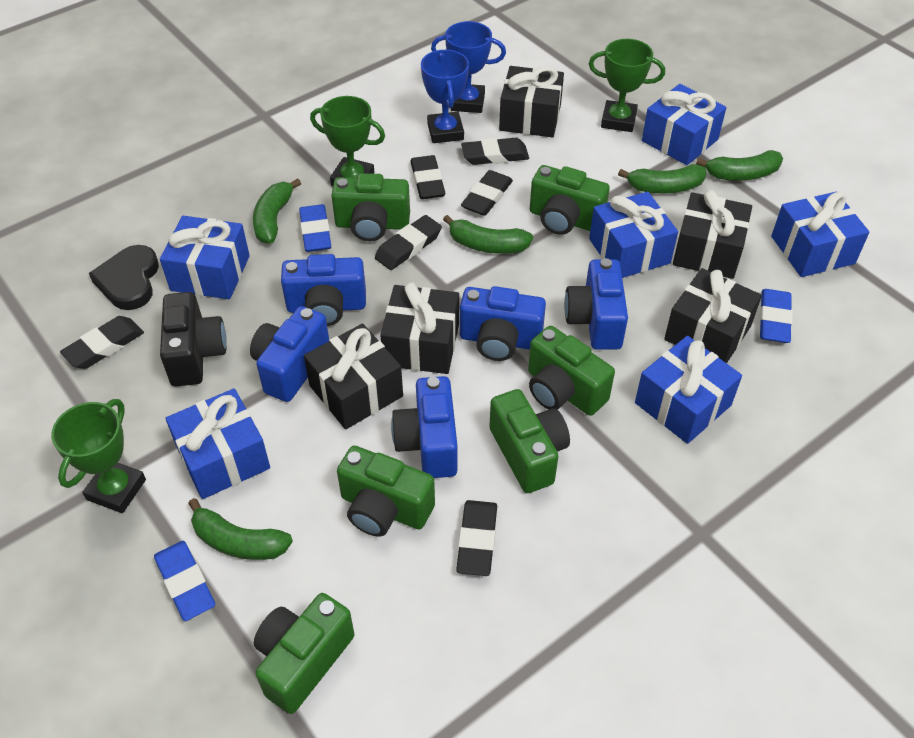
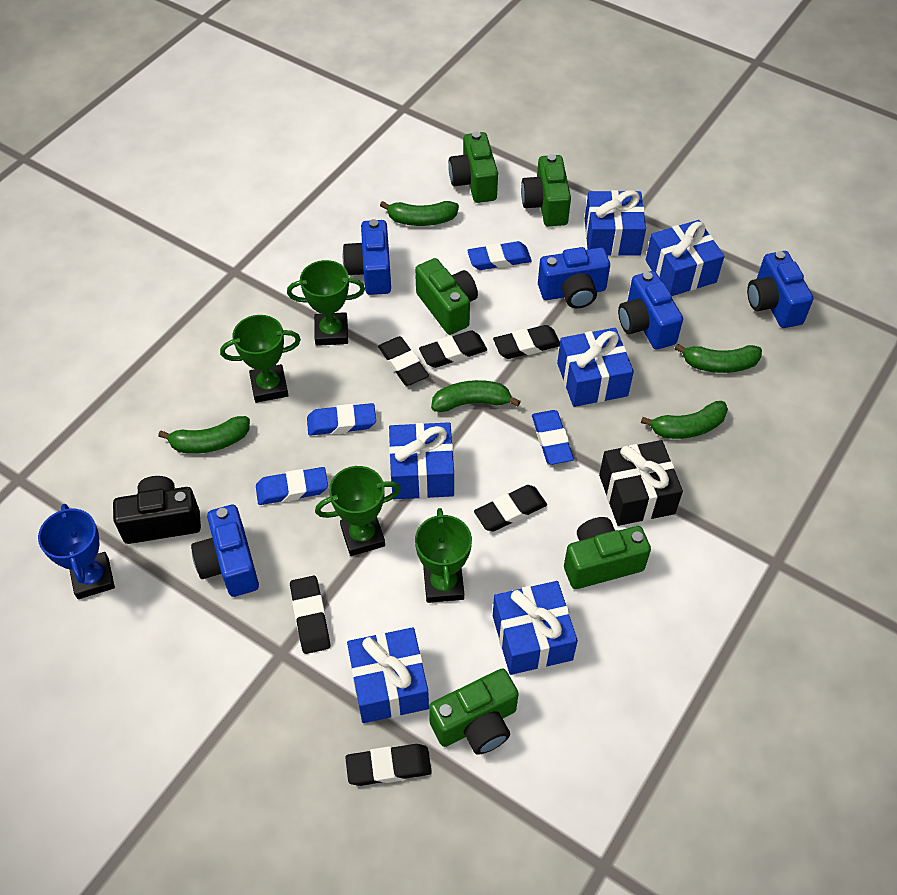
black gift: 5 -> 1
black heart: 1 -> 0
blue eraser: 3 -> 4
blue trophy: 2 -> 1
green camera: 6 -> 5
green trophy: 3 -> 4

